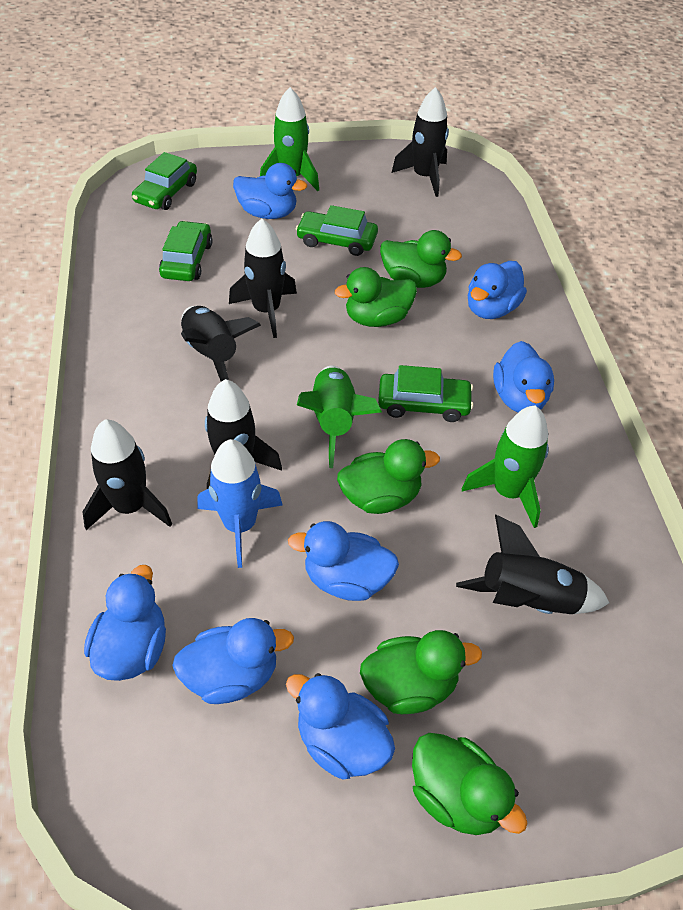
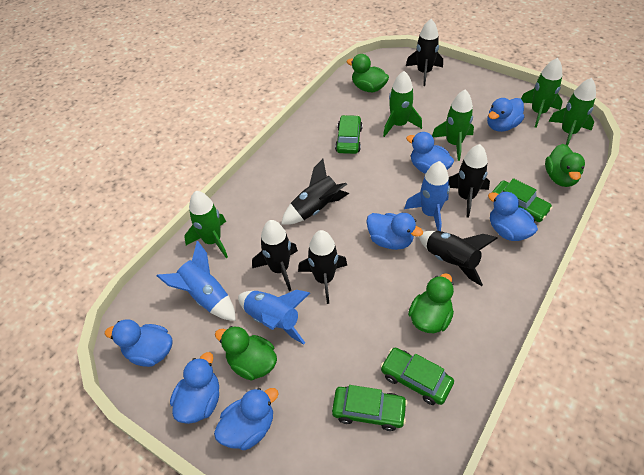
blue rocket: 1 -> 3
green duck: 5 -> 4
green rocket: 3 -> 5

